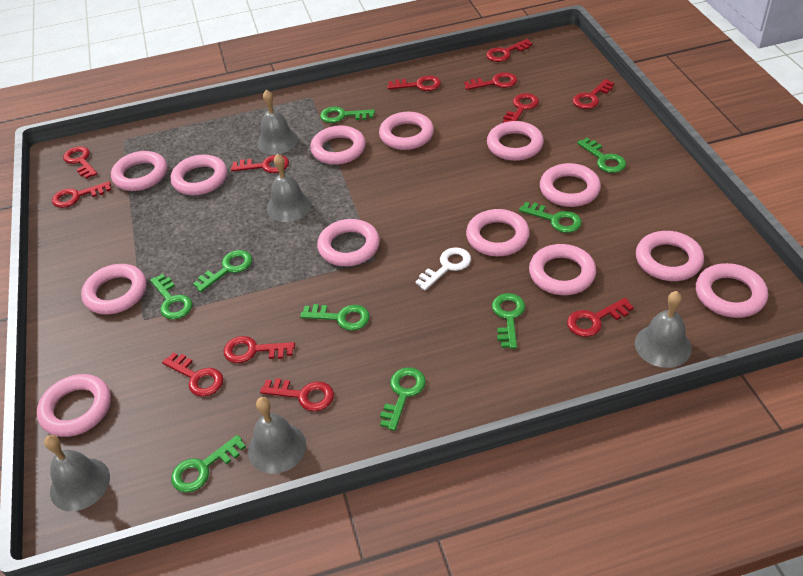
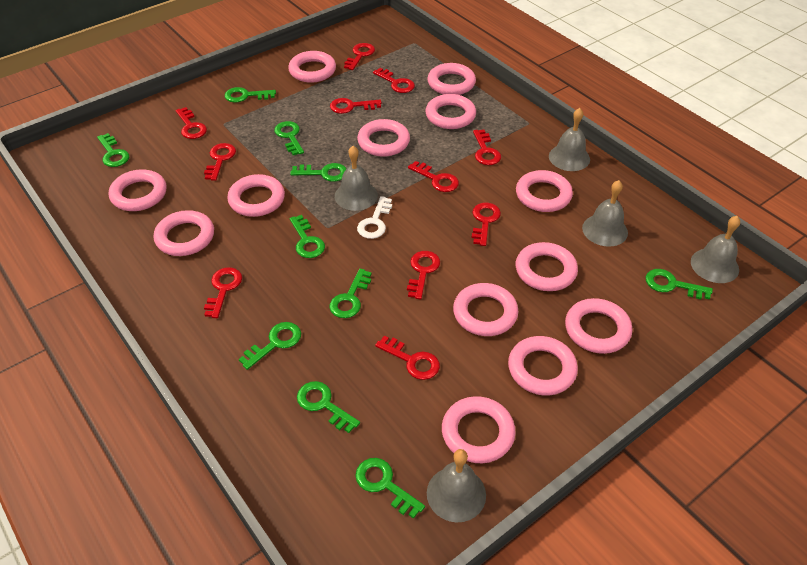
green key: 9 -> 10
red key: 12 -> 11

